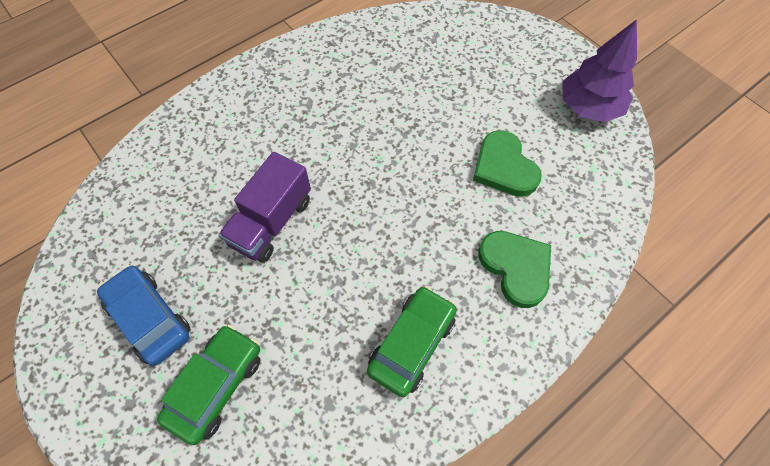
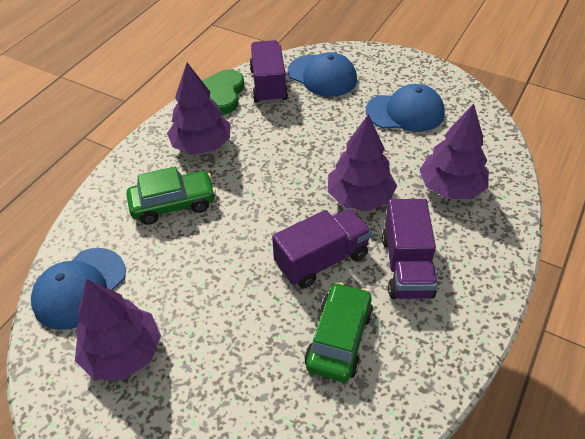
blue cap: 0 -> 3
blue car: 1 -> 0
green heart: 2 -> 1
purple tree: 1 -> 4
purple truck: 1 -> 3

